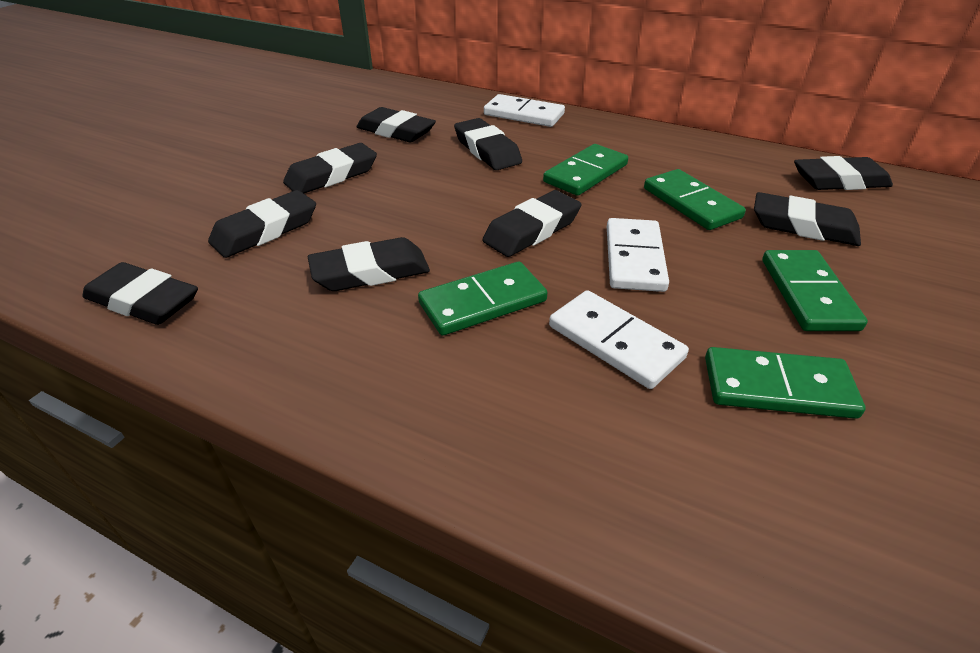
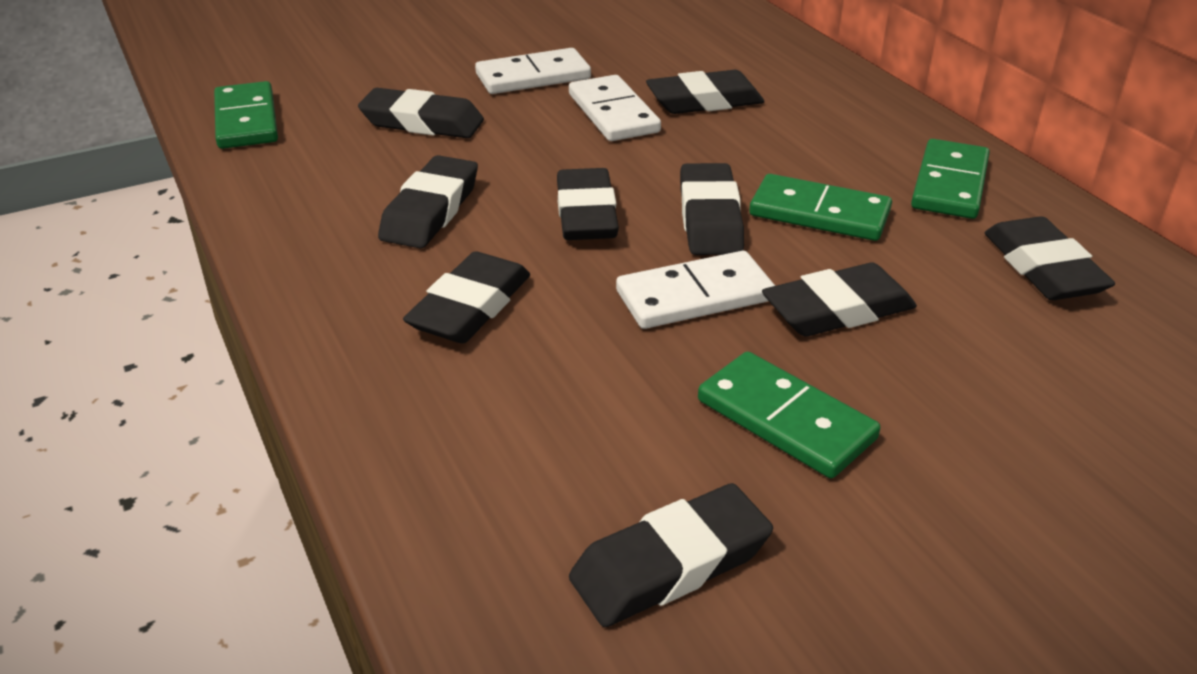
green domino: 5 -> 4

